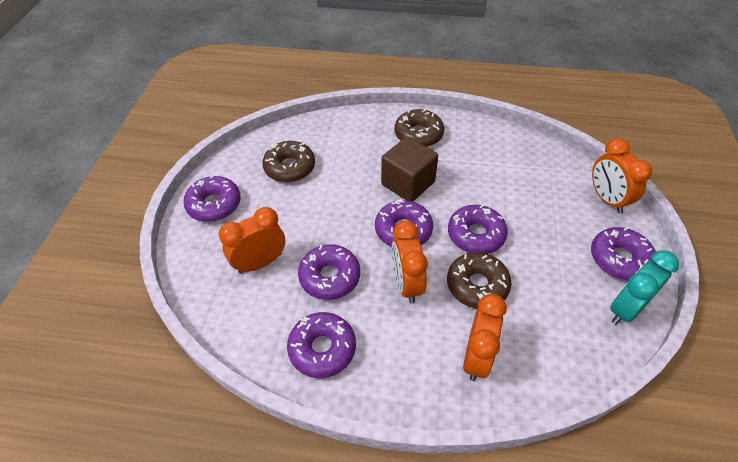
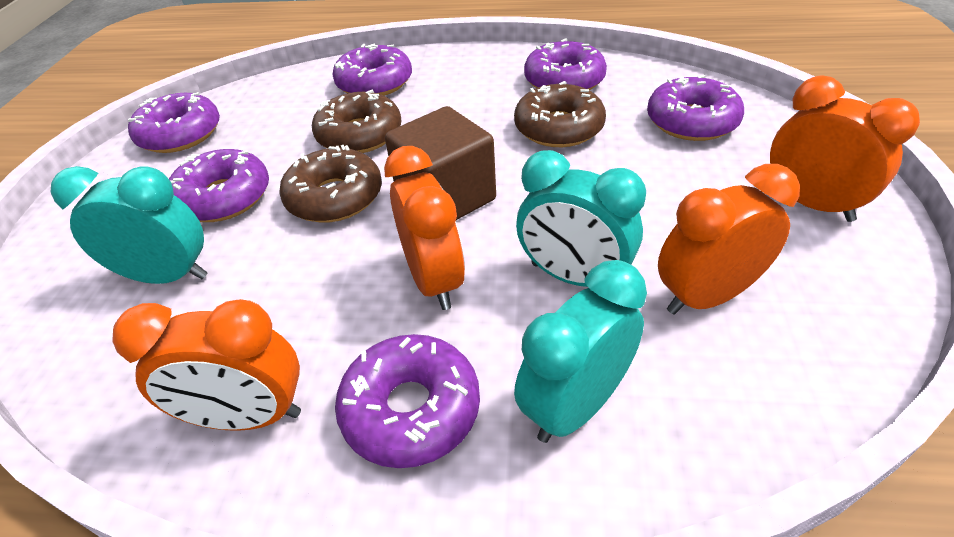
turquoise clock: 1 -> 3

